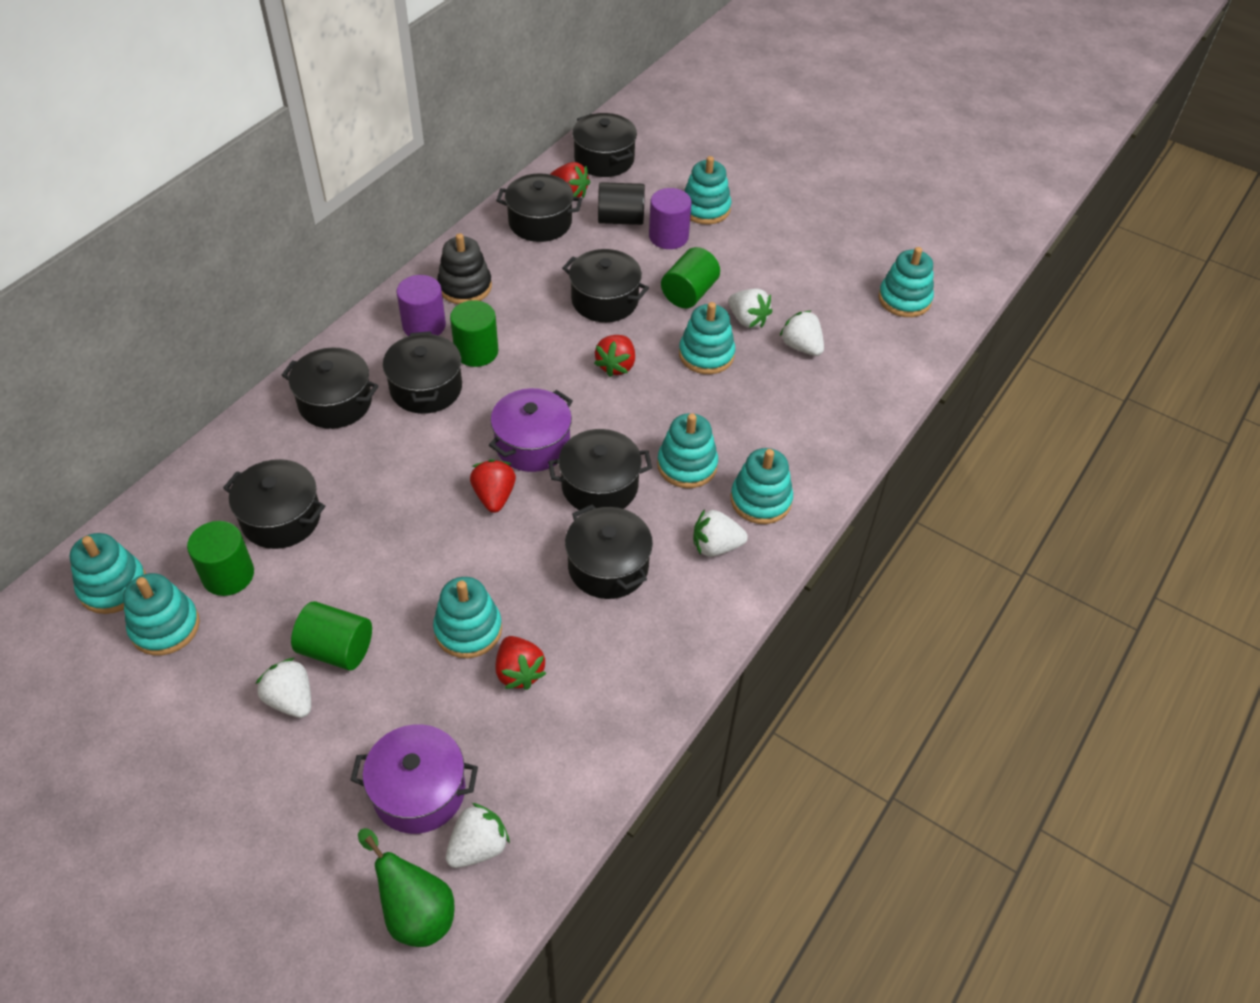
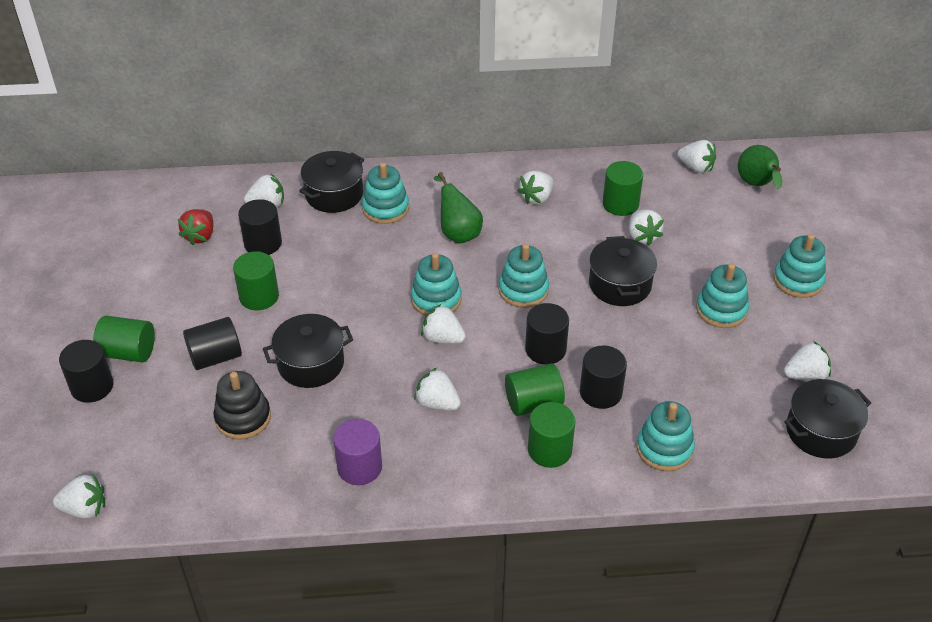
black cylinder: 1 -> 5
black pot: 8 -> 4
green cylinder: 4 -> 5
green pear: 1 -> 2
purple cylinder: 2 -> 1
purple pot: 2 -> 0
red strawberry: 4 -> 1
turquoise stacking toy: 8 -> 6
white strawberry: 5 -> 8

